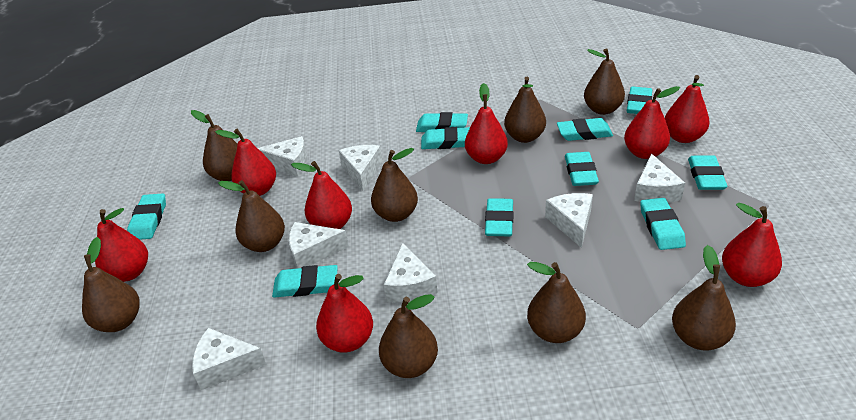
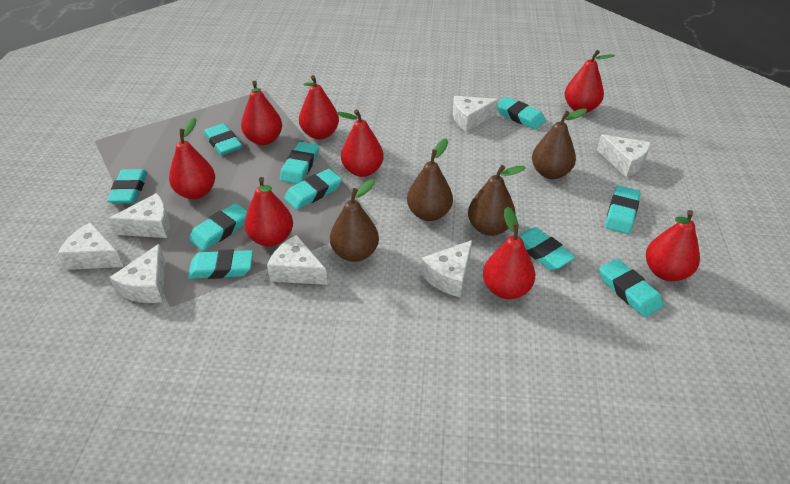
brown pear: 9 -> 4

